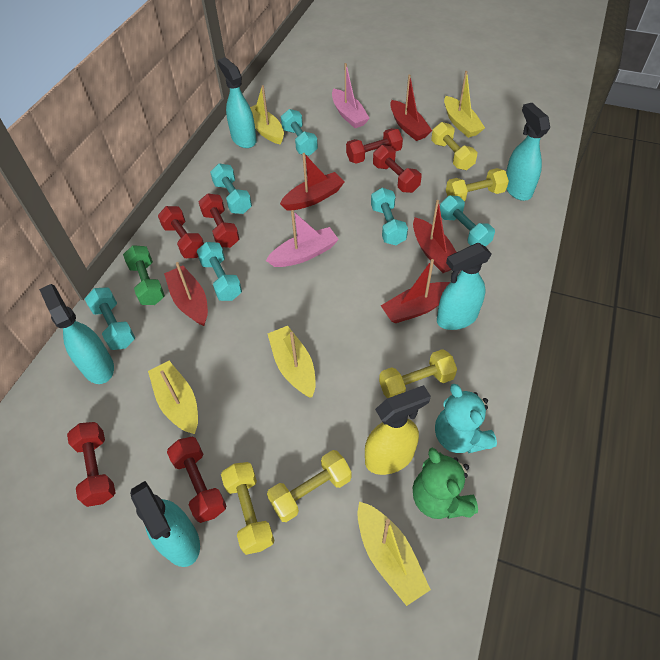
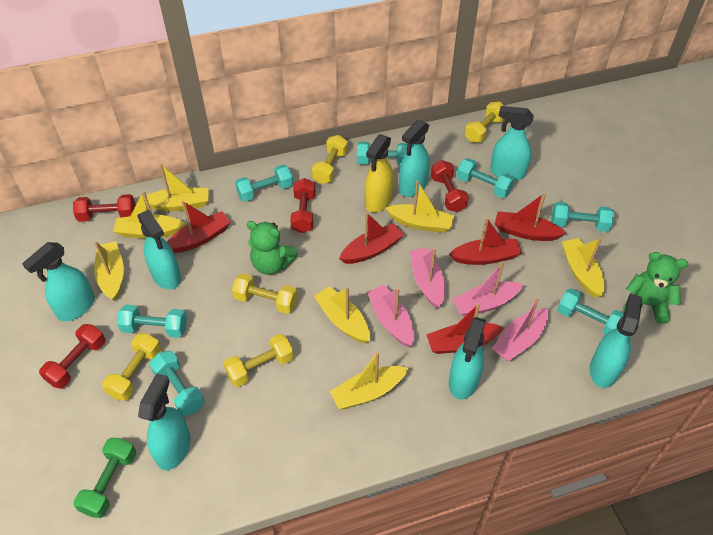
green teddy bear: 1 -> 2
pink boat: 2 -> 4
red dumbbell: 6 -> 4
turquoise dumbbell: 6 -> 7
turquoise spray bottle: 5 -> 7
turquoise teddy bear: 1 -> 0
yellow boat: 5 -> 7

